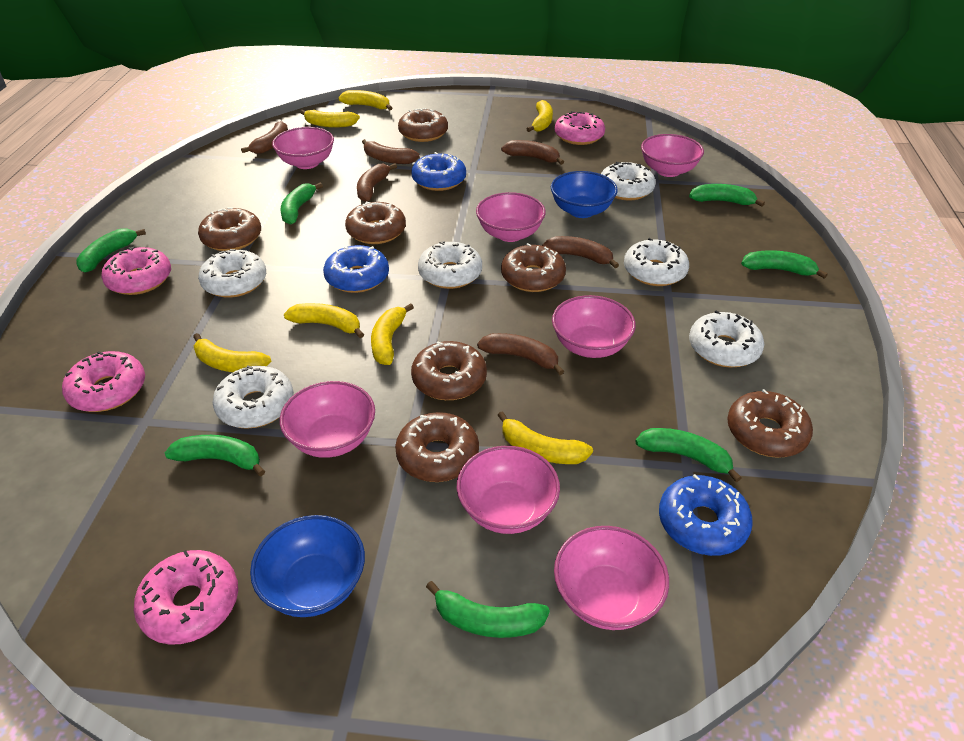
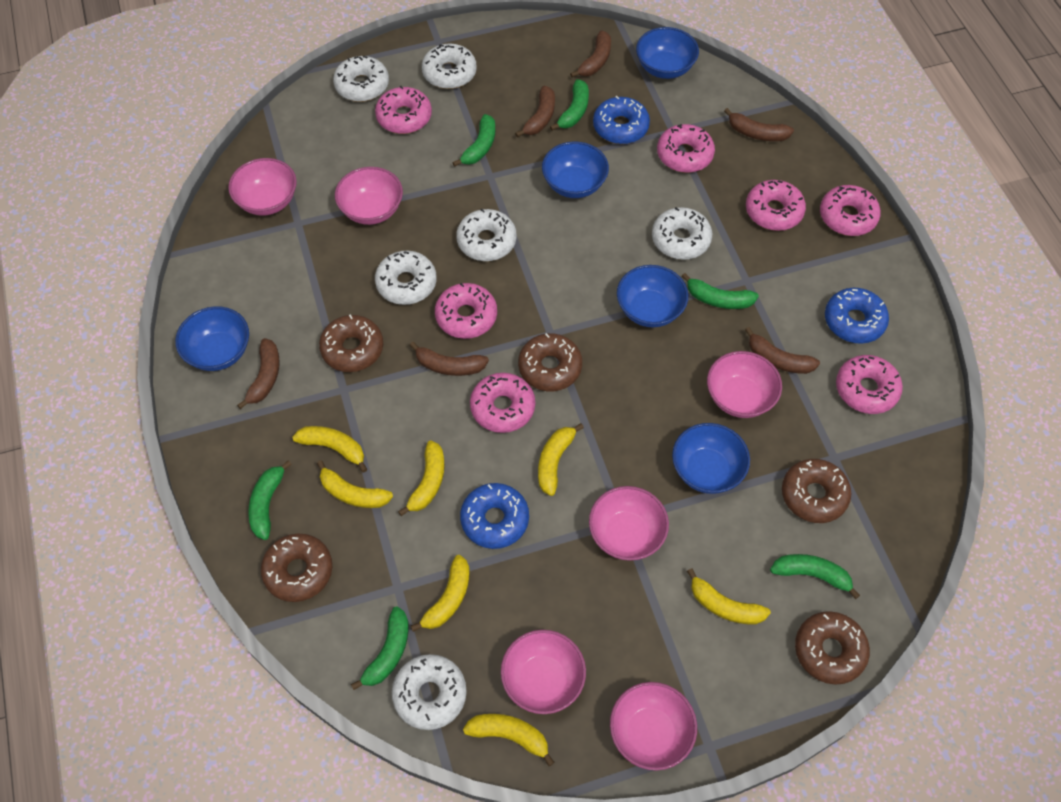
blue bowl: 2 -> 5
brown donut: 7 -> 5
green banana: 7 -> 6
pink bowl: 7 -> 6
pink donut: 4 -> 7

